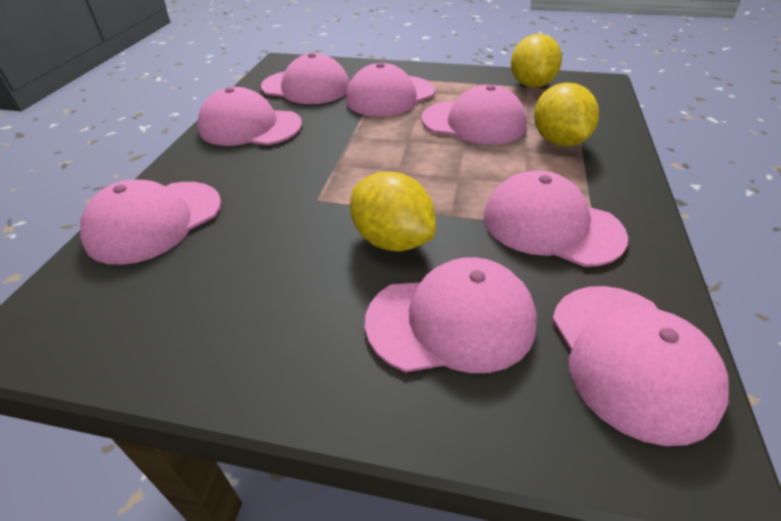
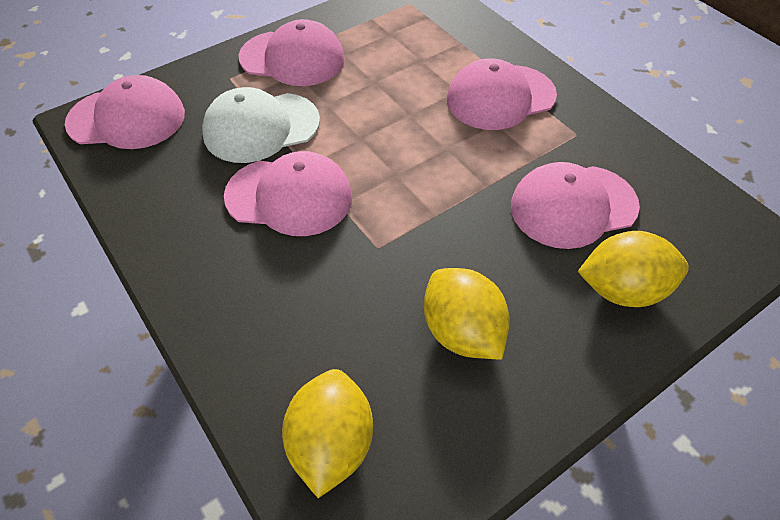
pink cap: 8 -> 5
white cap: 0 -> 1

